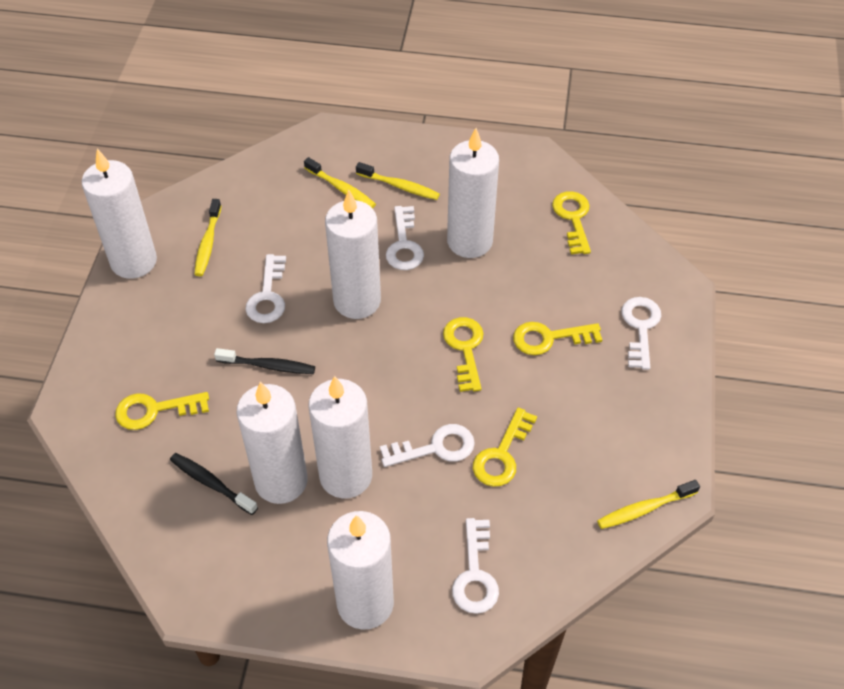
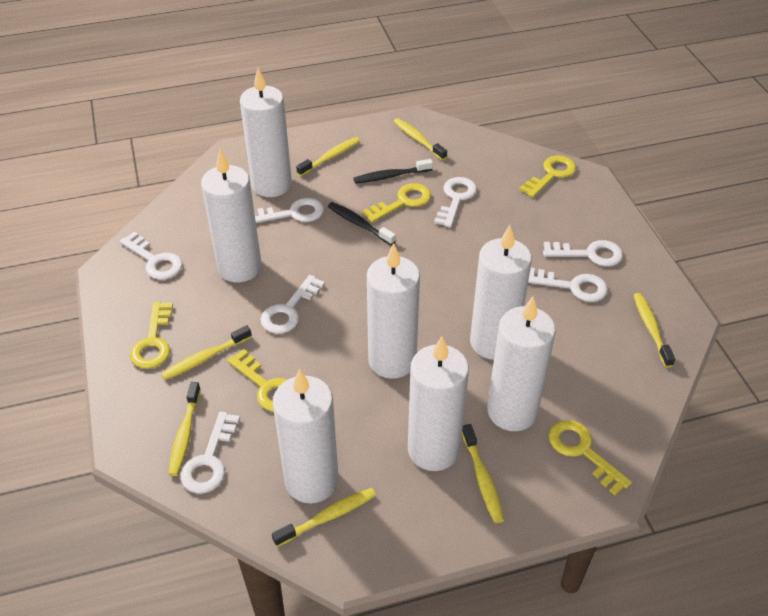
white candle: 6 -> 7
white key: 5 -> 7
yellow toothbrush: 4 -> 7

